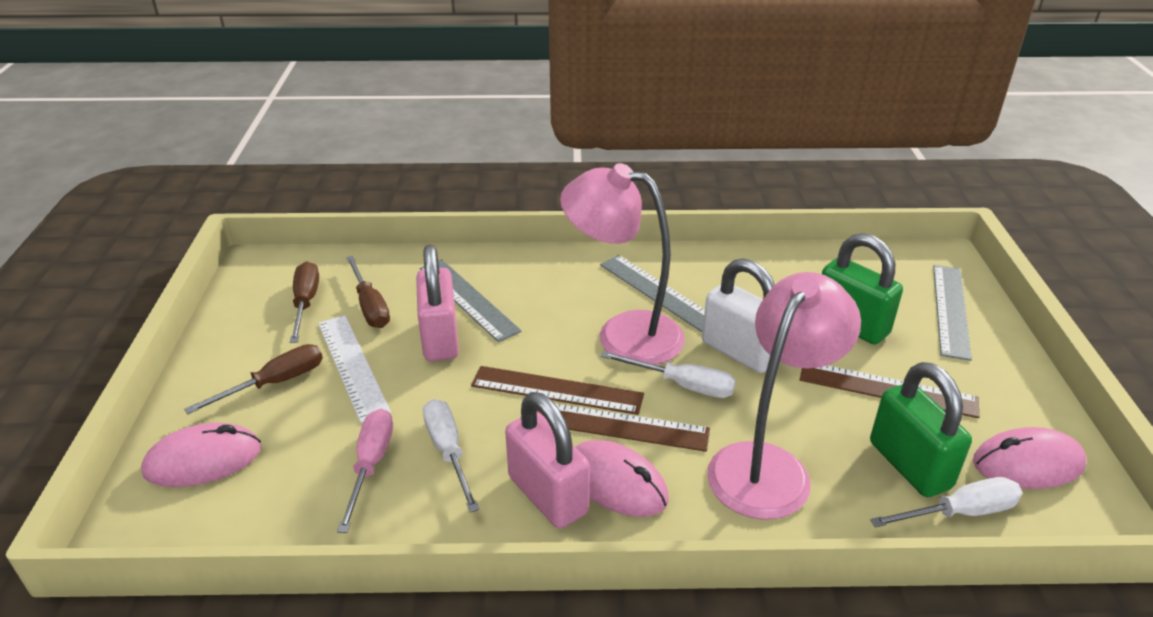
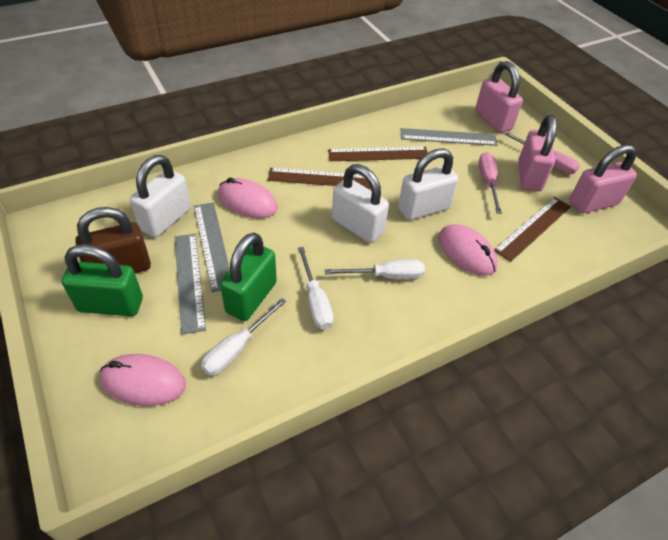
brown padlock: 0 -> 1
brown screwdriver: 3 -> 0
pink lamp: 2 -> 0
pink padlock: 2 -> 3
pink screwdriver: 1 -> 2
white padlock: 1 -> 3
white ruler: 1 -> 0

